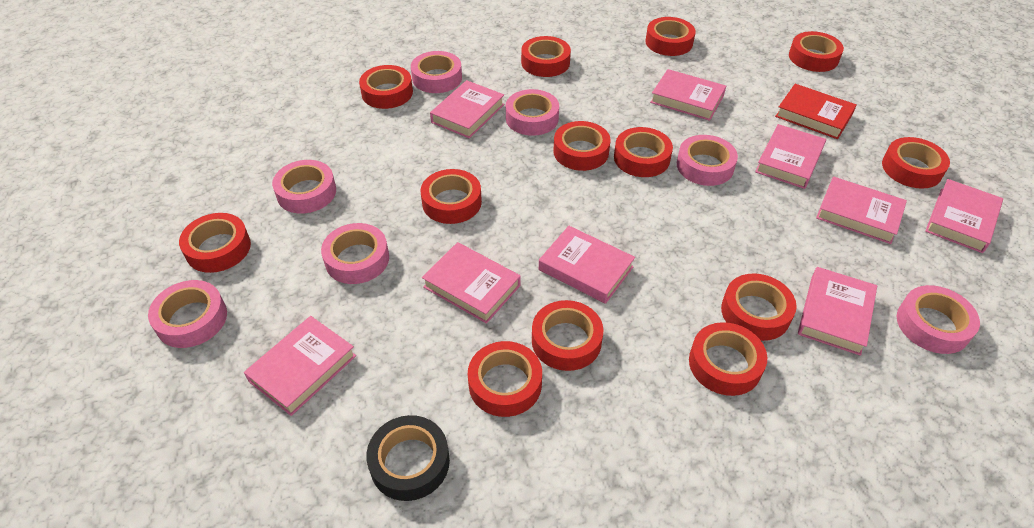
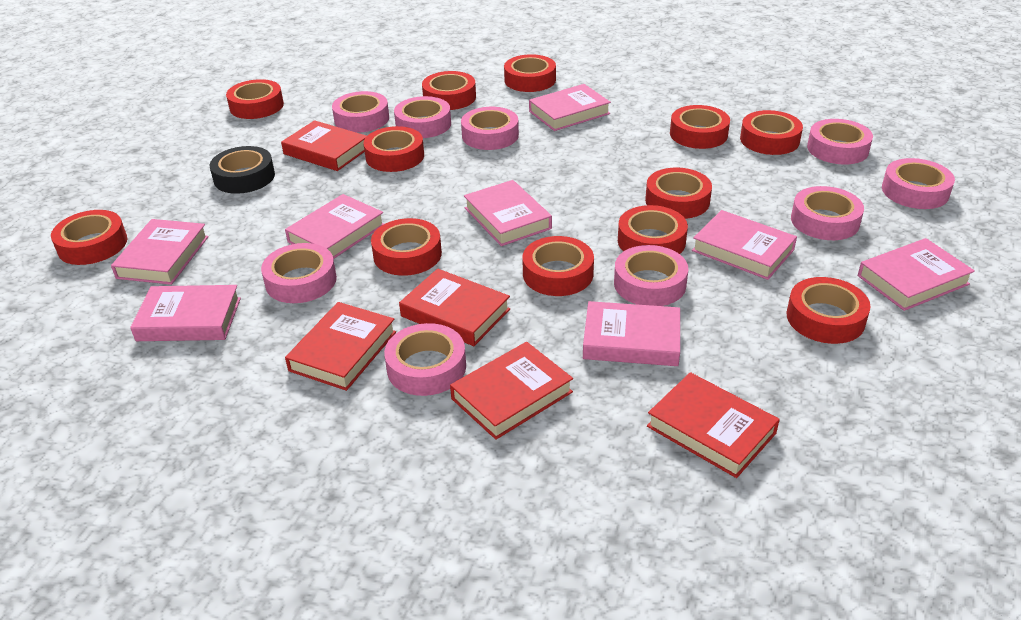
pink book: 9 -> 8
pink tape: 7 -> 9
red book: 1 -> 5
red tape: 13 -> 12

